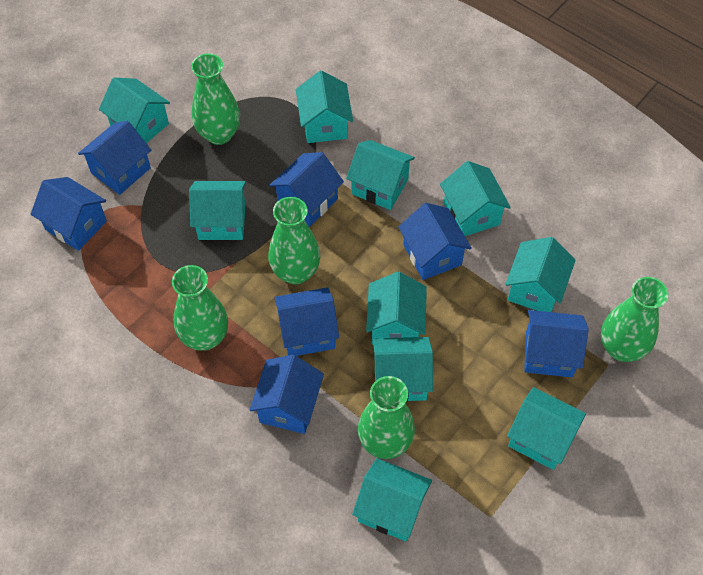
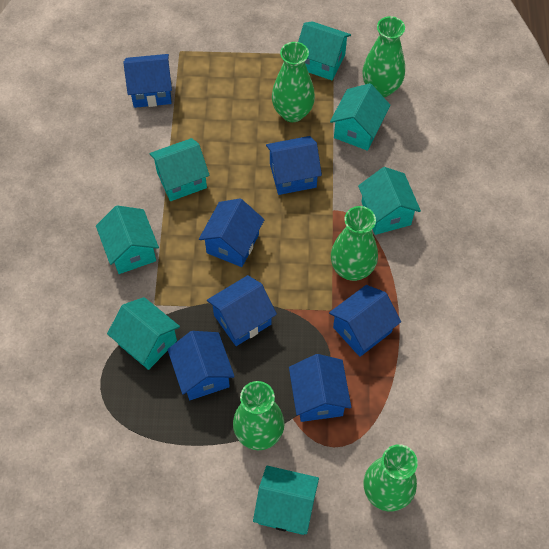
turquoise house: 10 -> 7

